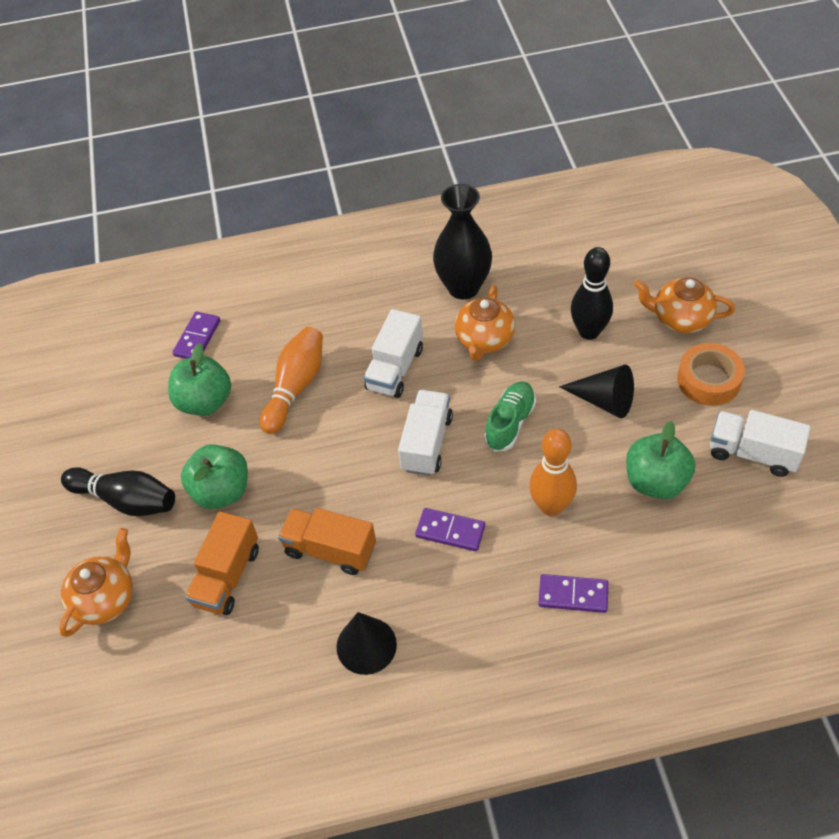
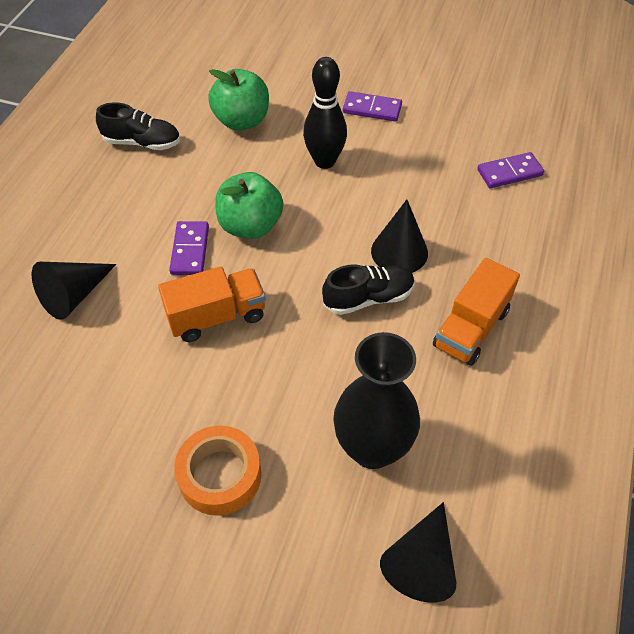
black bowling pin: 2 -> 1
black cone: 2 -> 3
black shoe: 0 -> 2
green apple: 3 -> 2
green shoe: 1 -> 0
orange bowling pin: 2 -> 0
orange teapot: 3 -> 0
white truck: 3 -> 0

